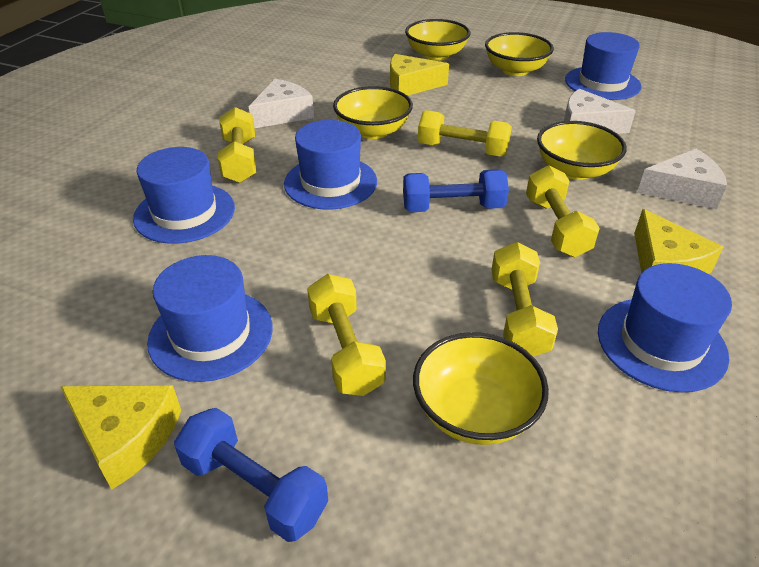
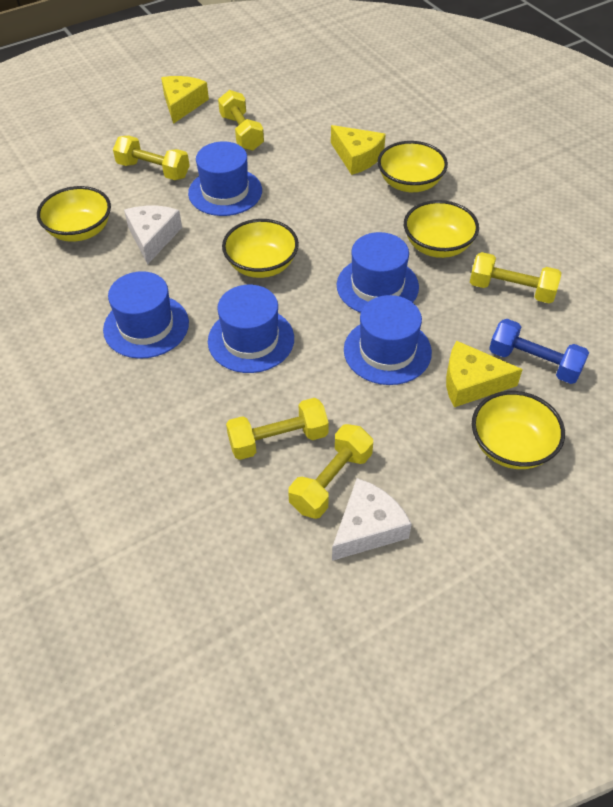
blue dumbbell: 2 -> 1
white cheese: 3 -> 2

